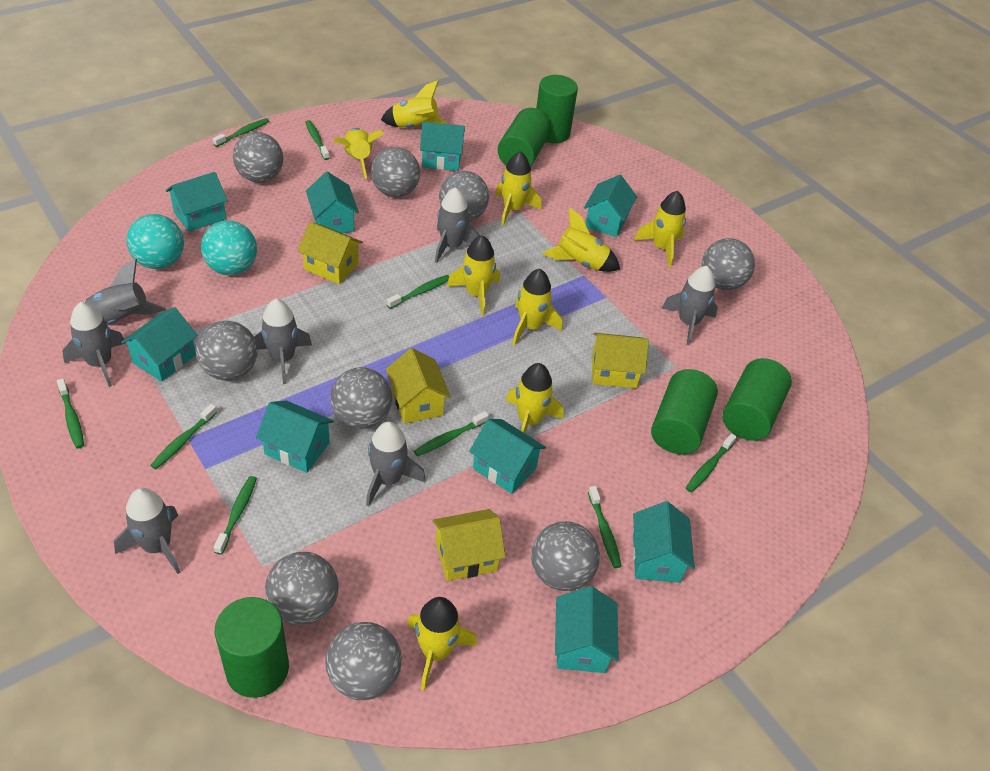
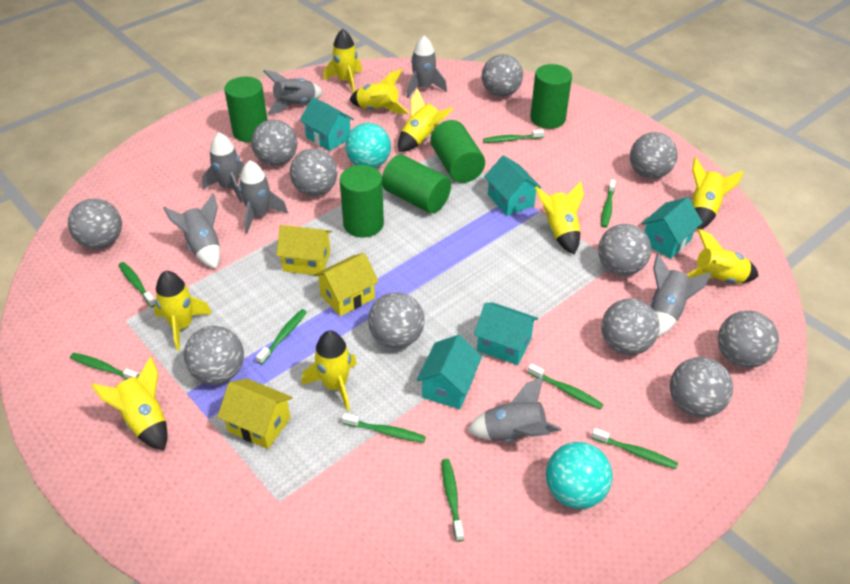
grey ball: 9 -> 11
turquoise house: 9 -> 5
yellow house: 4 -> 3

